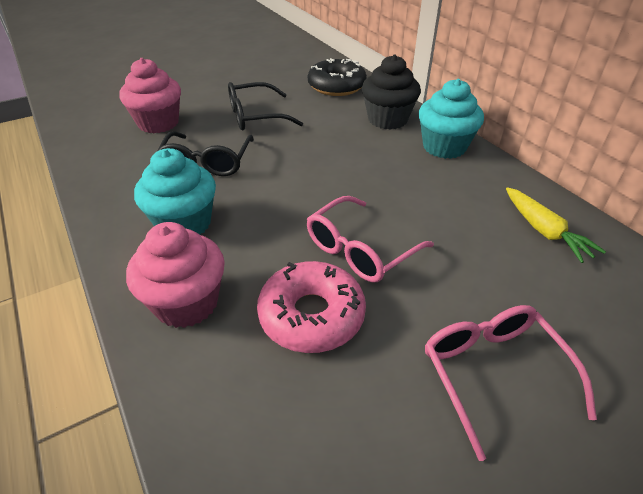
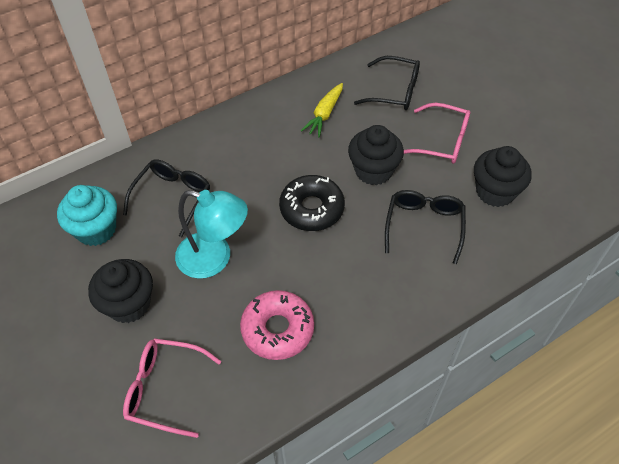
black cupcake: 1 -> 3
black glasses: 2 -> 3
pink cupcake: 2 -> 0
turquoise cupcake: 2 -> 1
turquoise lamp: 0 -> 1

